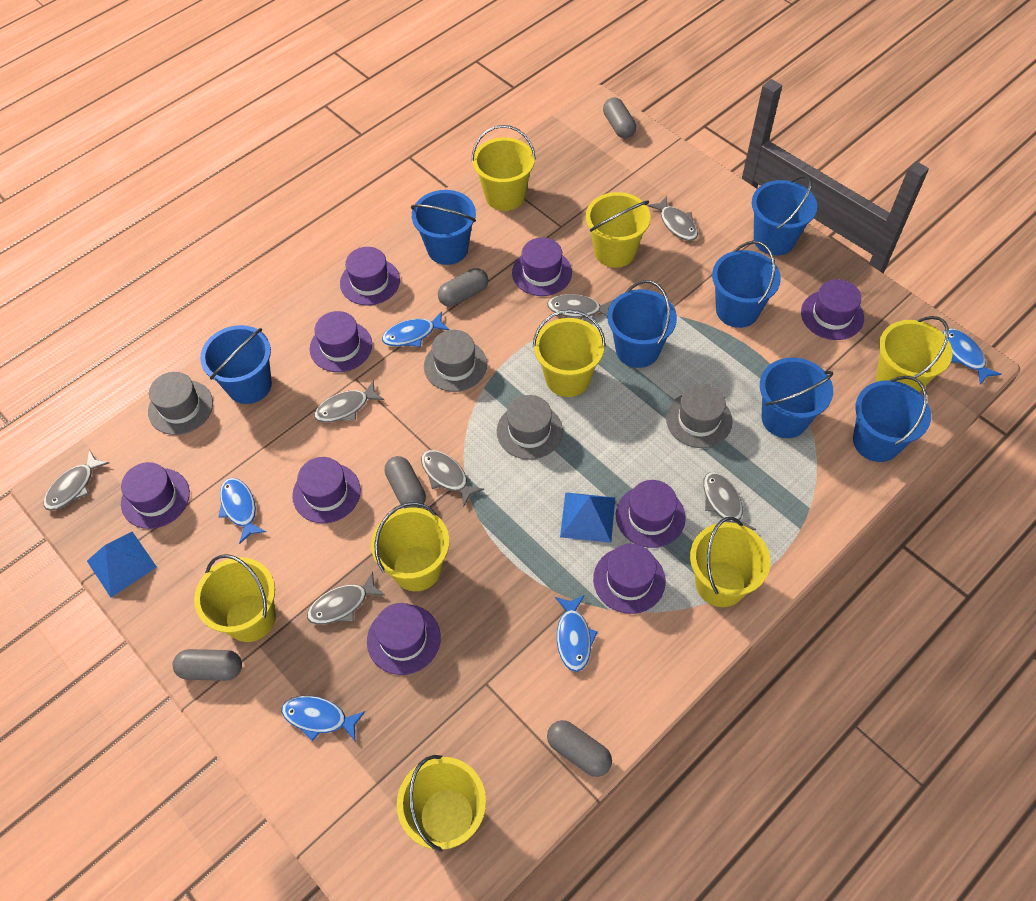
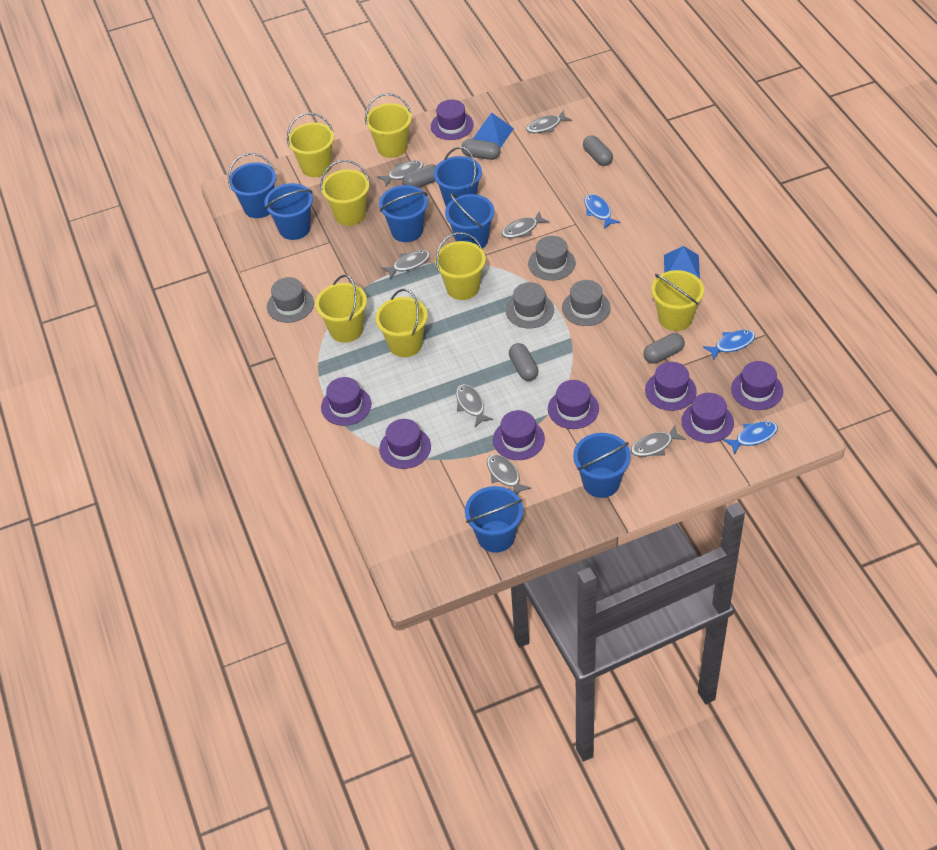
blue fish: 5 -> 3
purple hat: 9 -> 8
yellow bucket: 8 -> 7

